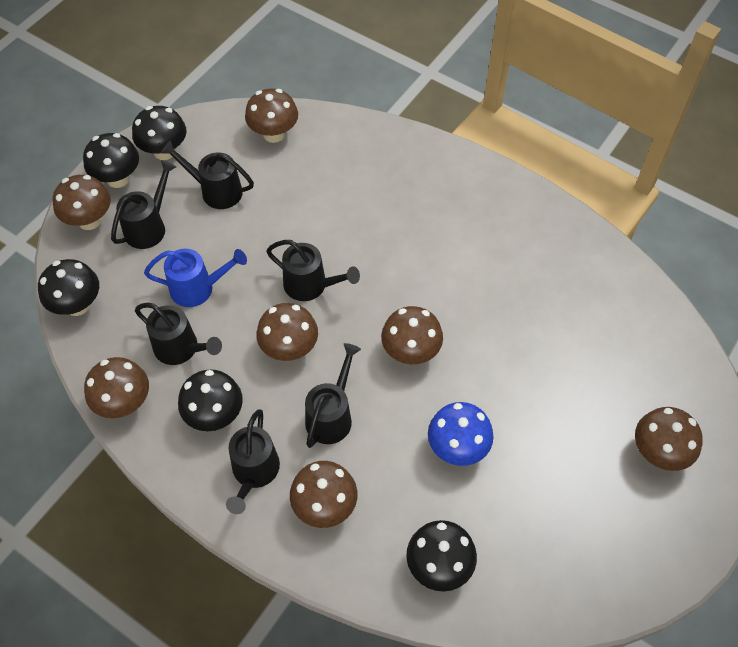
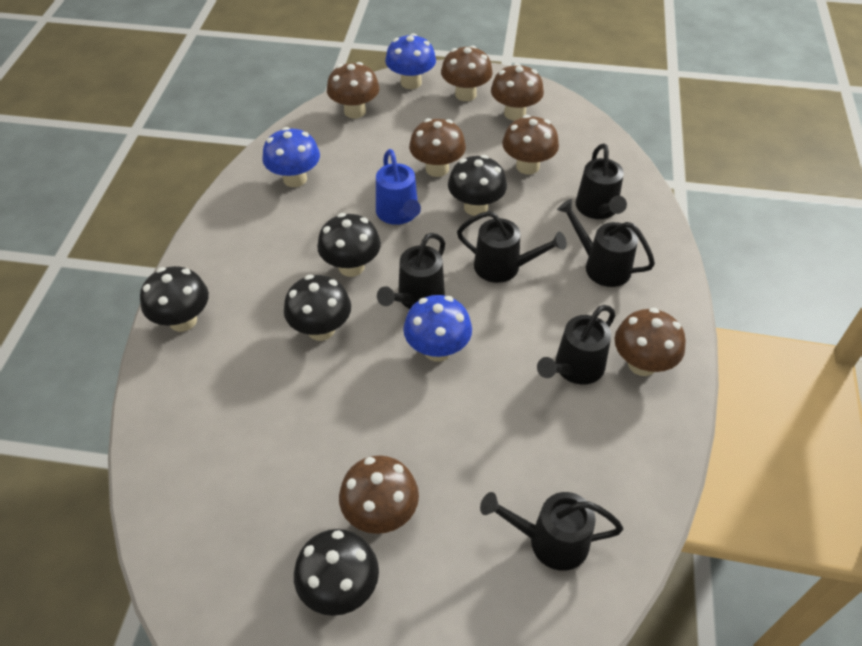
blue mushroom: 1 -> 3

